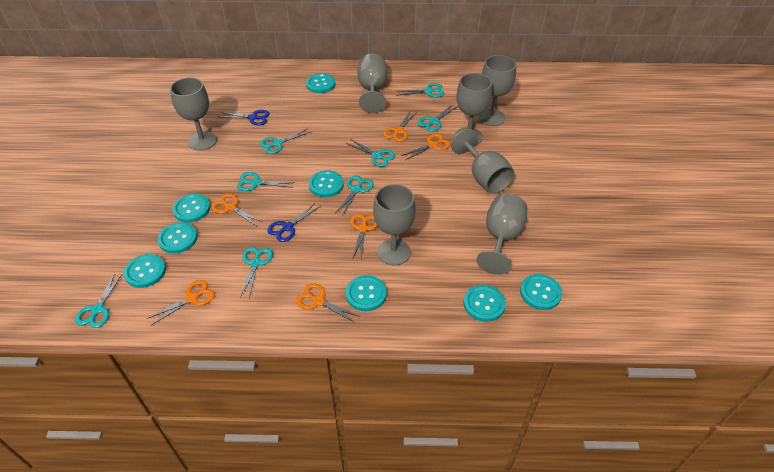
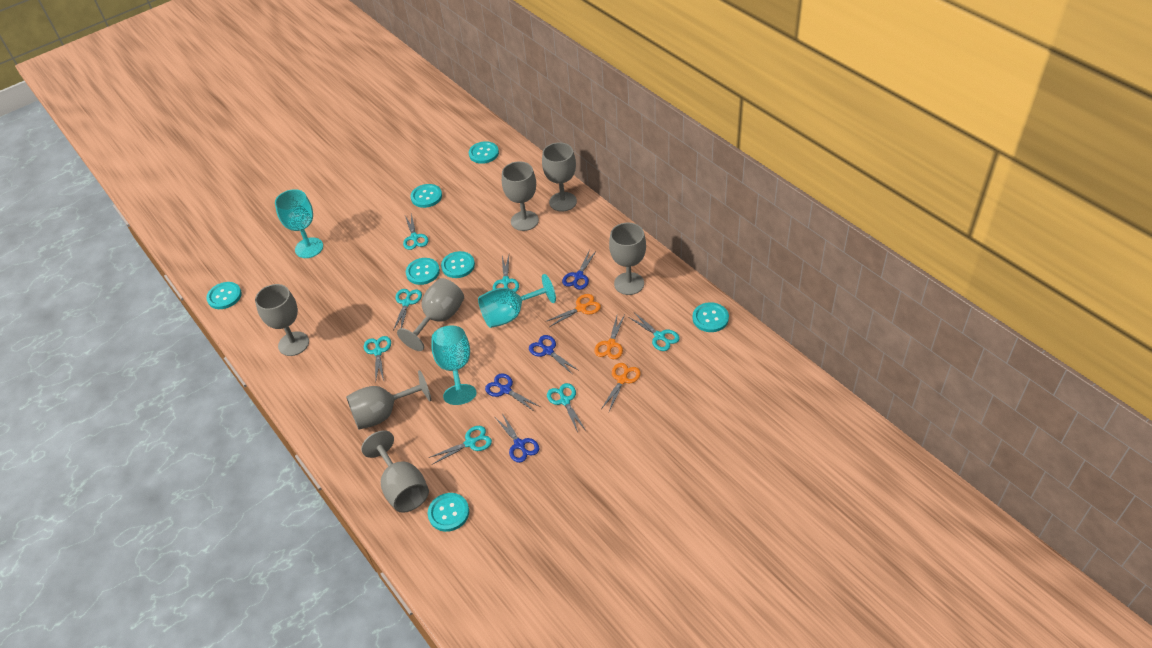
blue scissors: 2 -> 4
orange scissors: 6 -> 3
turquoise button: 8 -> 7
turquoise goblet: 0 -> 3
turquoise scissors: 8 -> 7

